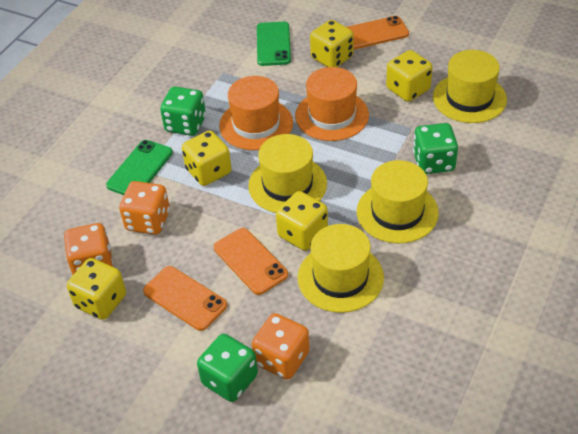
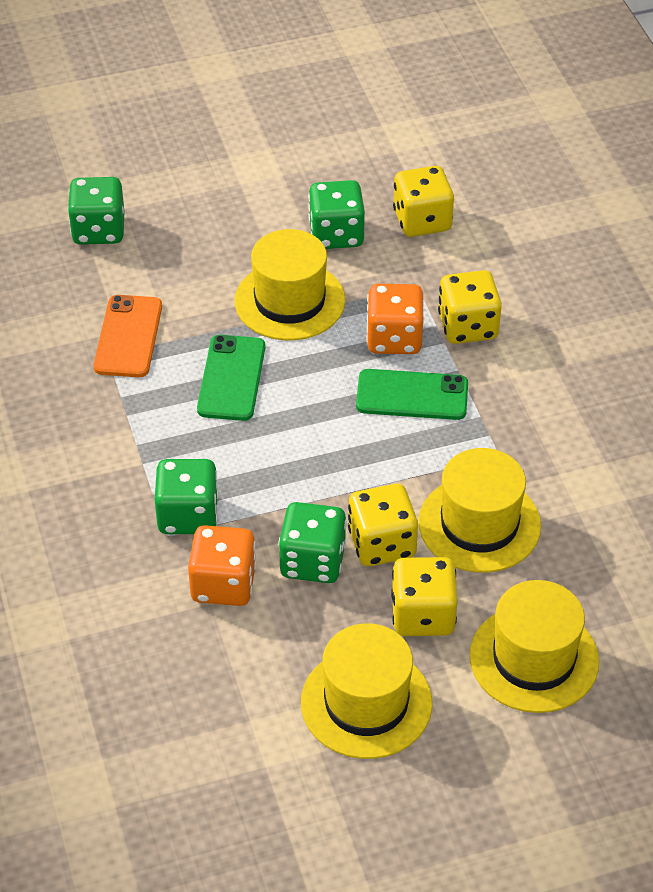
green dice: 3 -> 4
orange dice: 3 -> 2
orange hat: 2 -> 0
orange phone: 3 -> 1
yellow dice: 5 -> 4

